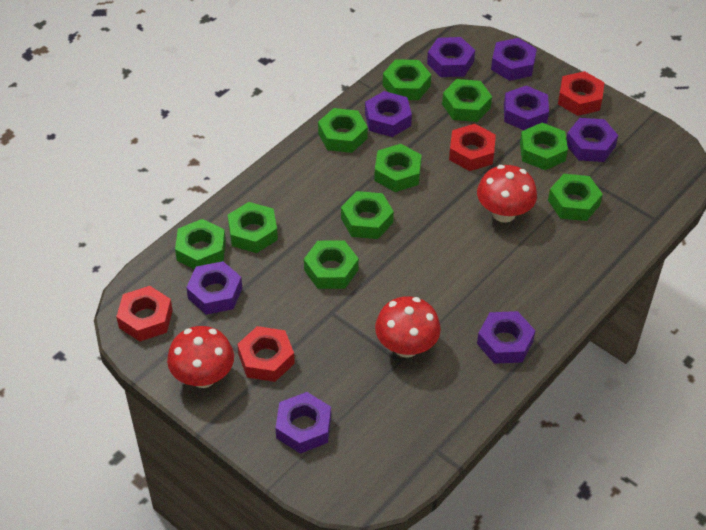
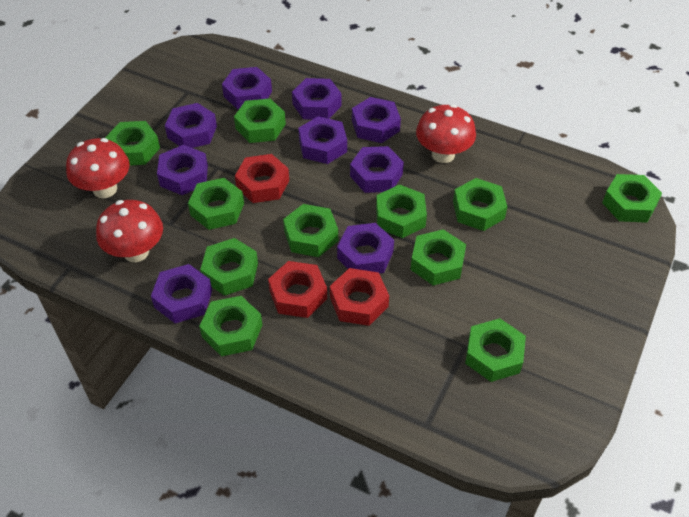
green nut: 10 -> 11
purple nut: 8 -> 9
red nut: 4 -> 3

